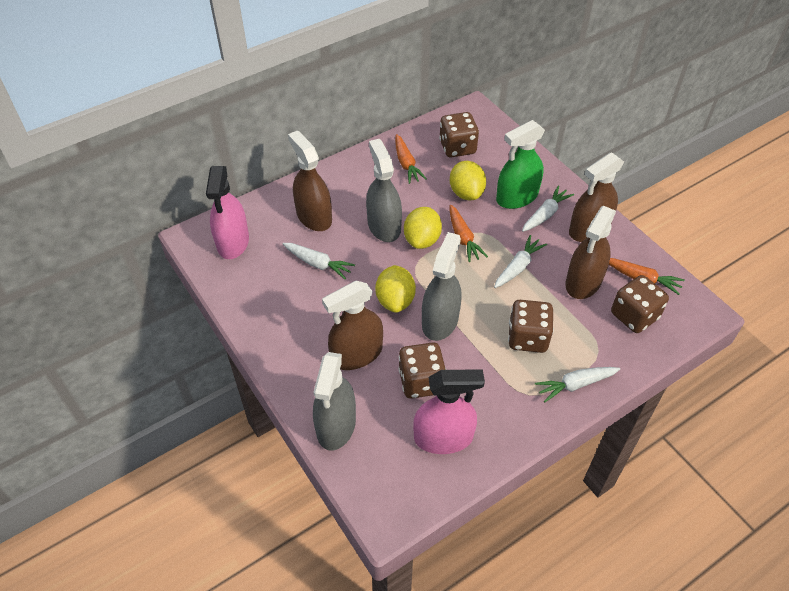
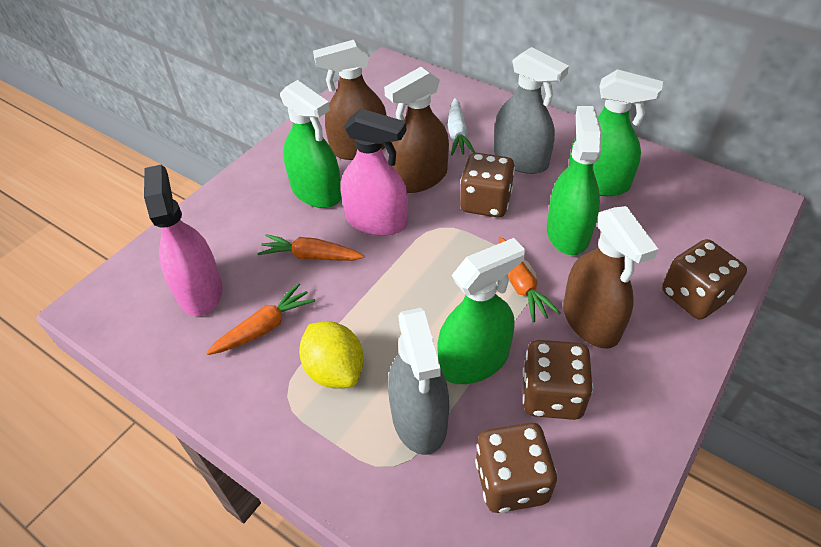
brown spray bottle: 4 -> 3
green spray bottle: 1 -> 4
grey spray bottle: 3 -> 2
white carrot: 4 -> 1
yellow lemon: 3 -> 1

